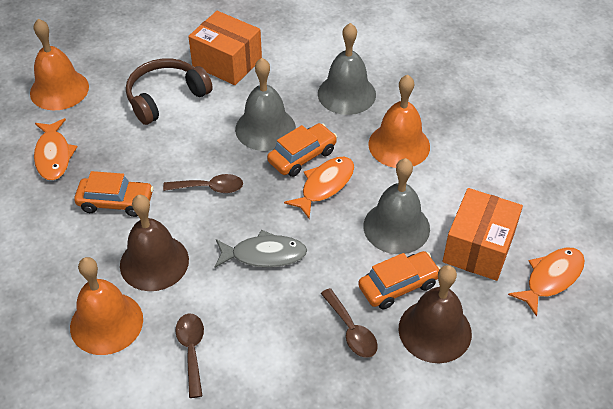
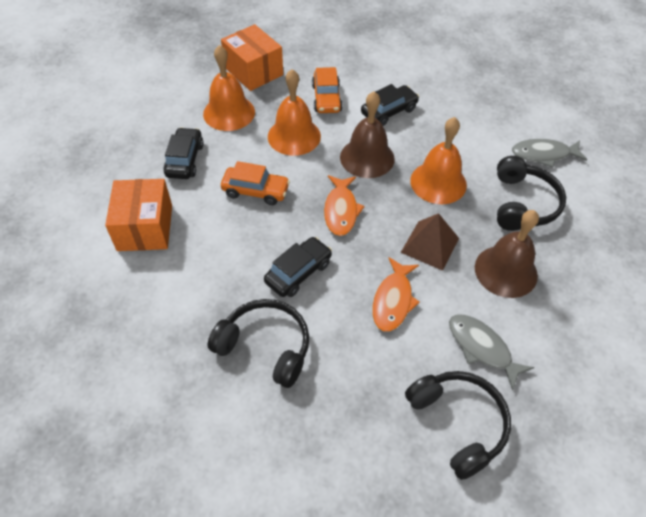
black car: 0 -> 3
black headphones: 0 -> 3
brown headphones: 1 -> 0
brown pyramid: 0 -> 1
brown spoon: 3 -> 0
grey bell: 3 -> 0
grey fish: 1 -> 2
orange car: 3 -> 2
orange fish: 3 -> 2

